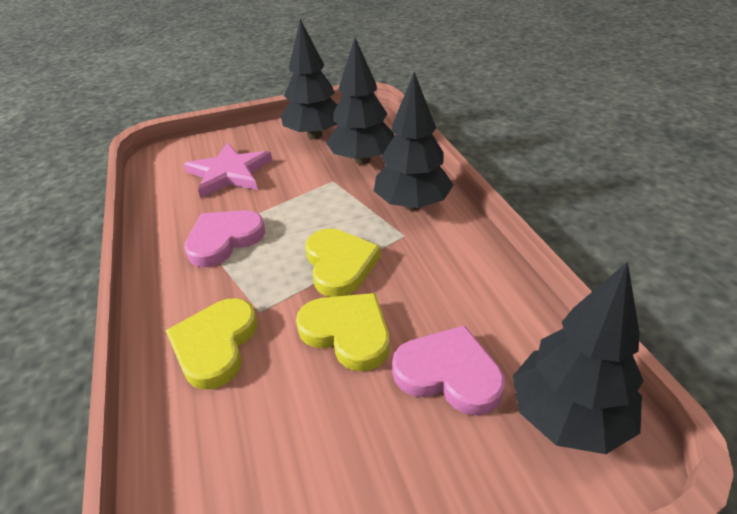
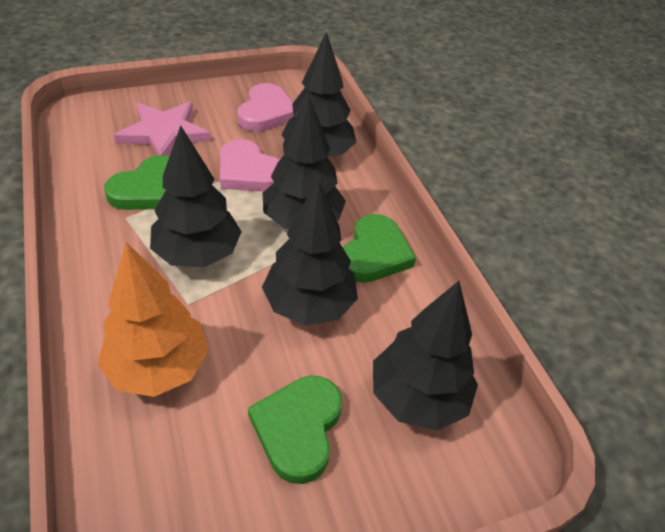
black tree: 4 -> 5
green heart: 0 -> 3
orange tree: 0 -> 1
yellow heart: 3 -> 0

